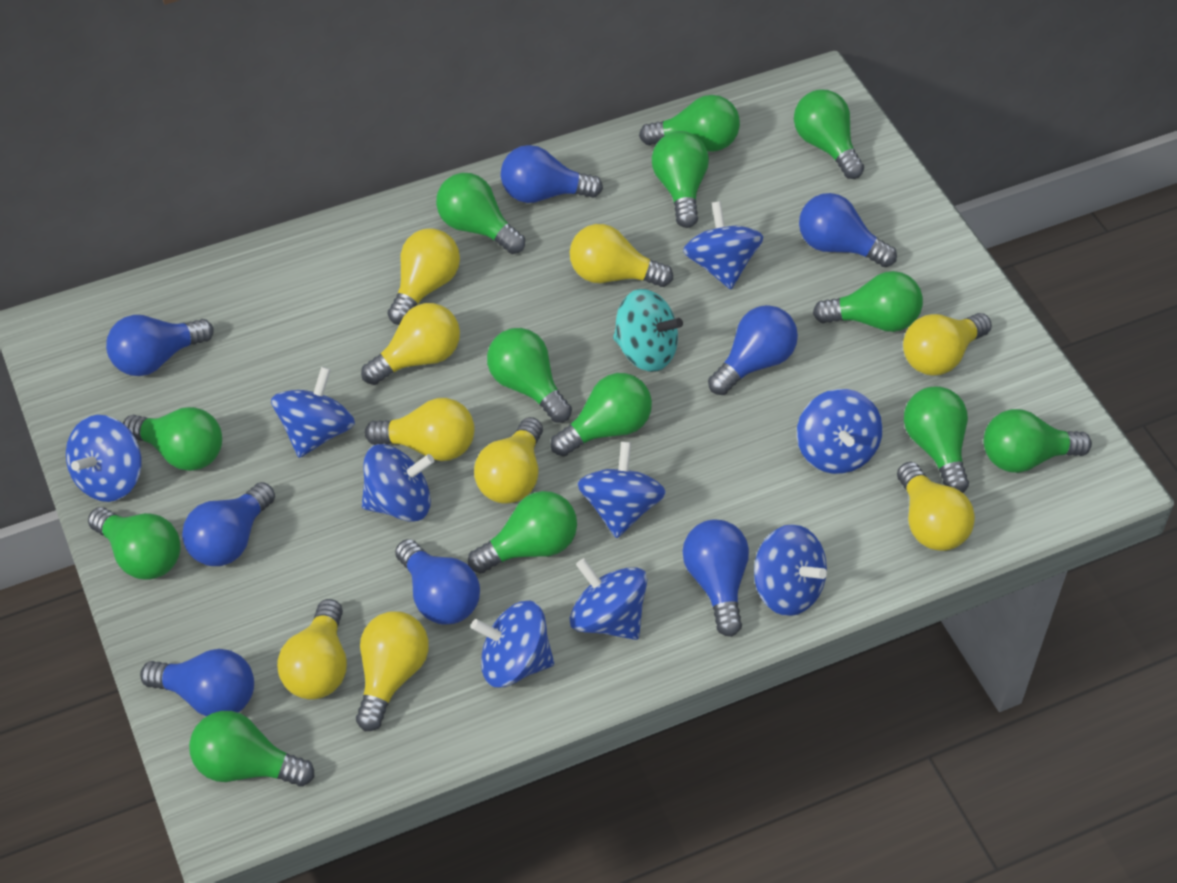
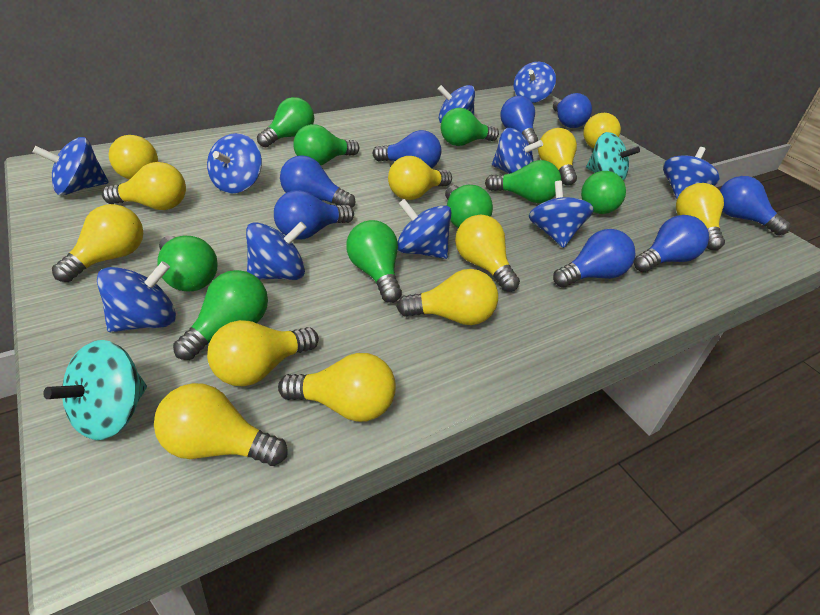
blue spinning top: 9 -> 10
green light bulb: 13 -> 9
turquoise spinning top: 1 -> 2
yellow light bulb: 9 -> 12

